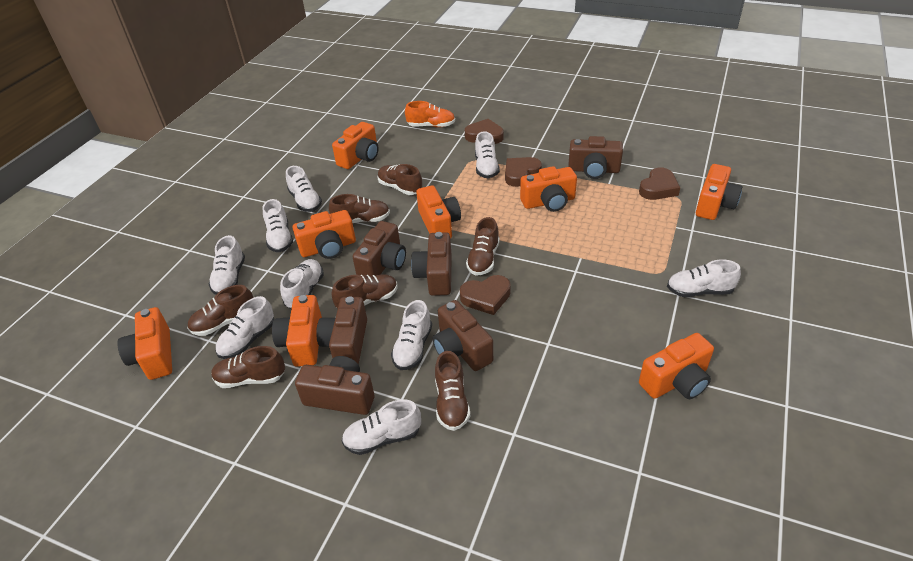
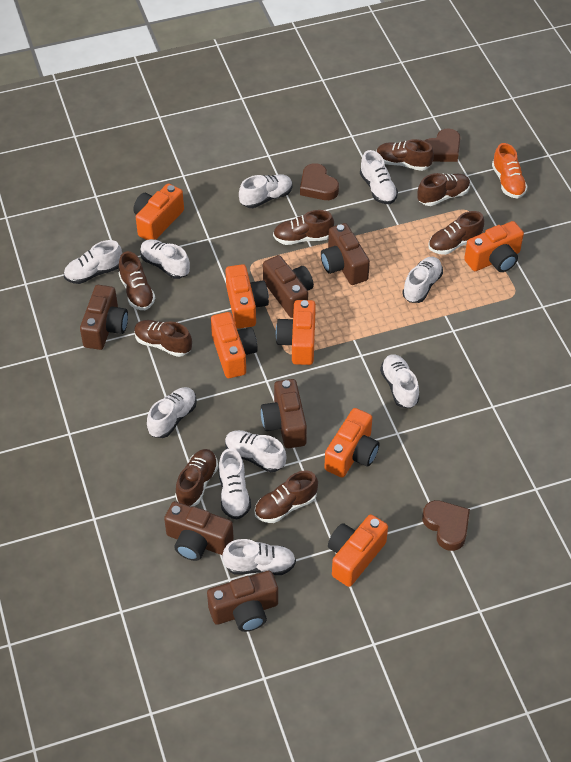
brown heart: 4 -> 3
brown shoe: 7 -> 8
orange camera: 8 -> 7
white shoe: 9 -> 10

